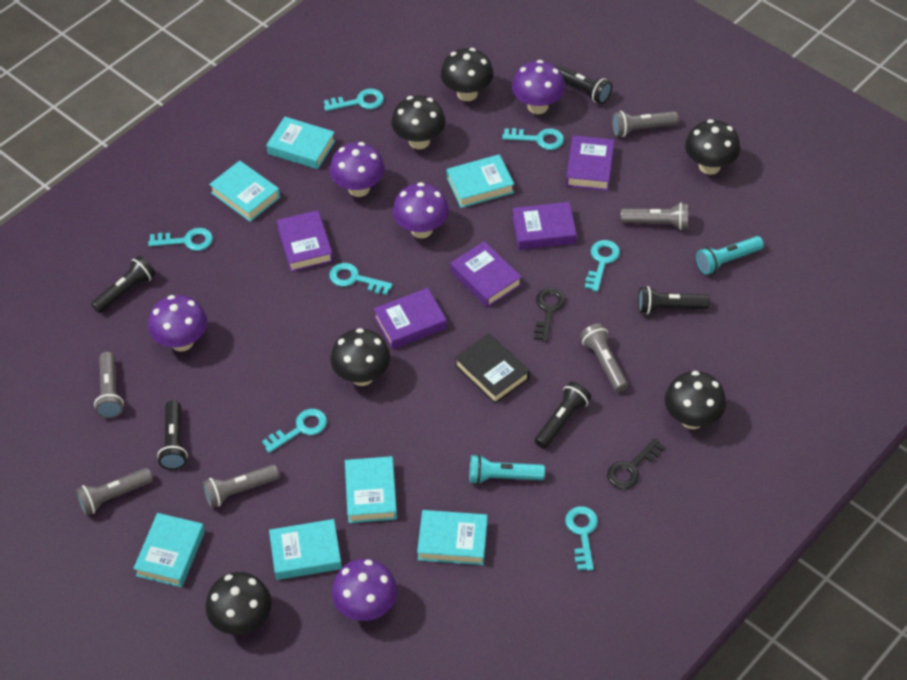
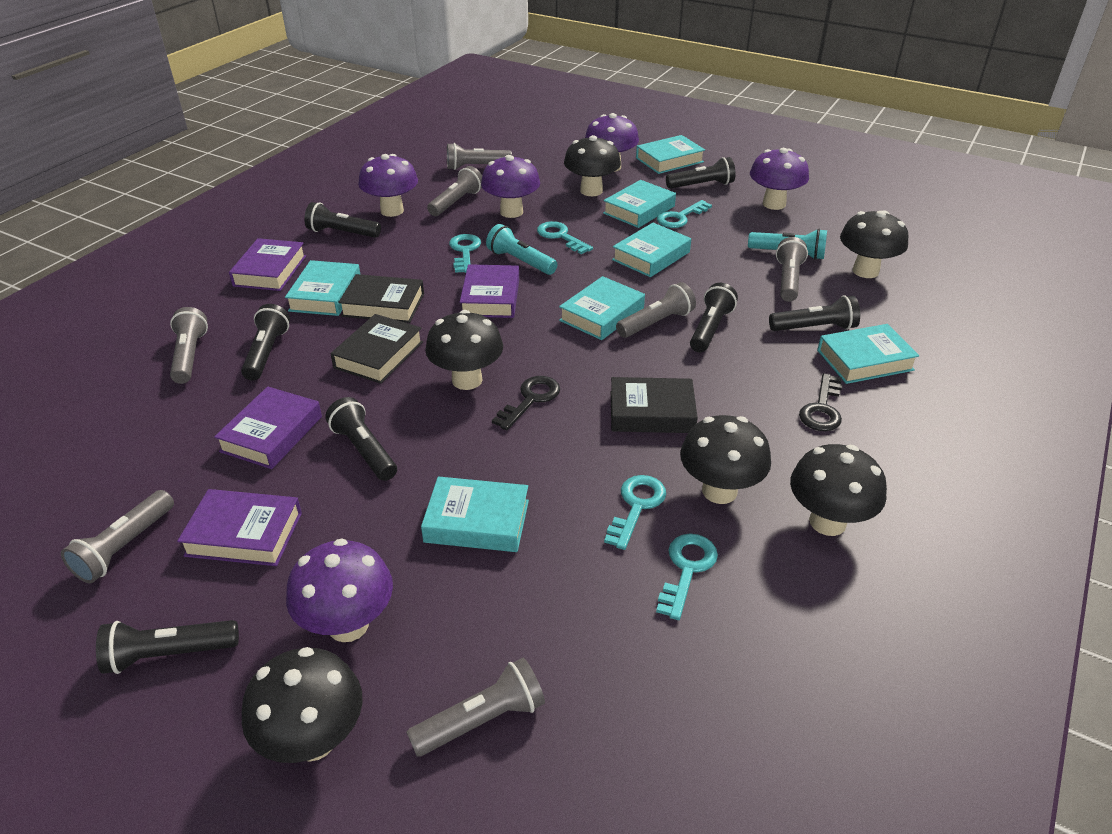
black book: 1 -> 3
black flashlight: 5 -> 7
grey flashlight: 6 -> 7
purple book: 5 -> 4
turquoise key: 7 -> 5

